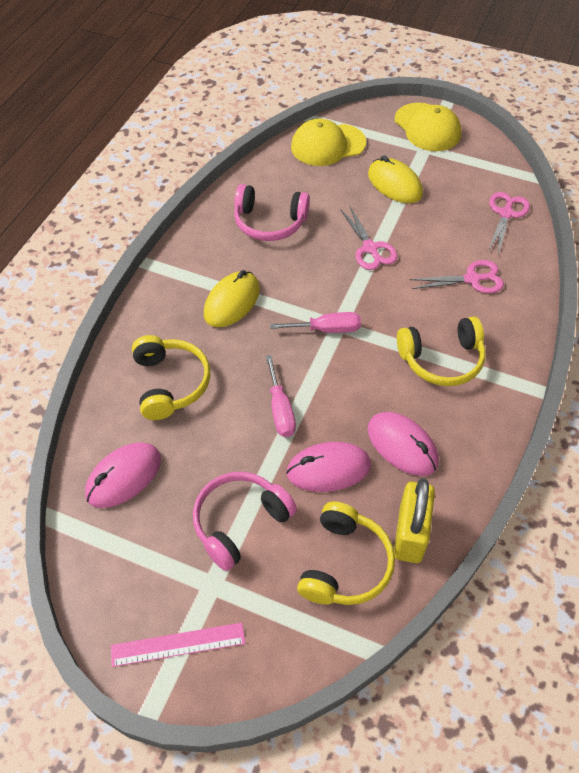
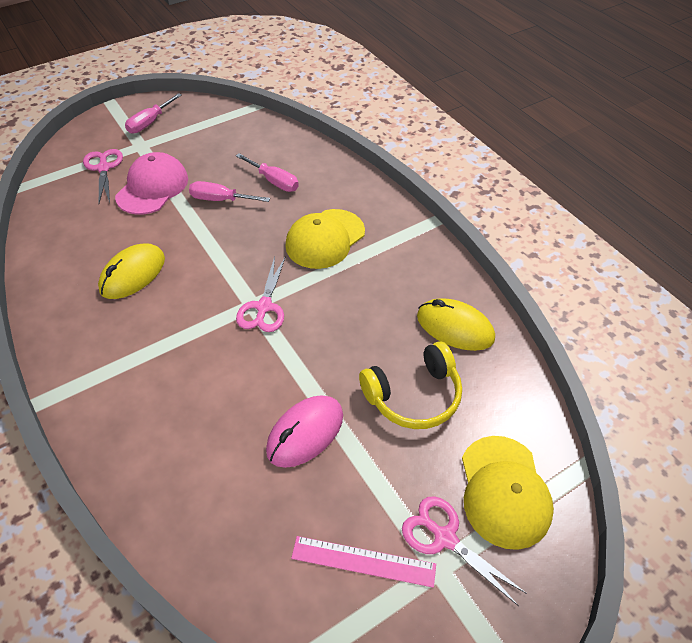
pink cap: 0 -> 1
pink headphones: 2 -> 0
pink mouse: 3 -> 1
pink screwdriver: 2 -> 3
yellow headphones: 3 -> 1
yellow padlock: 1 -> 0

